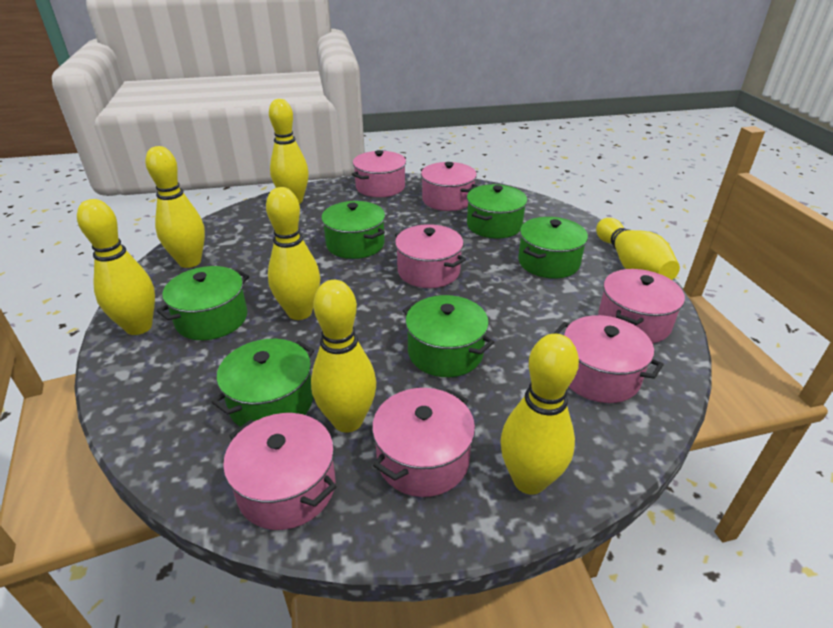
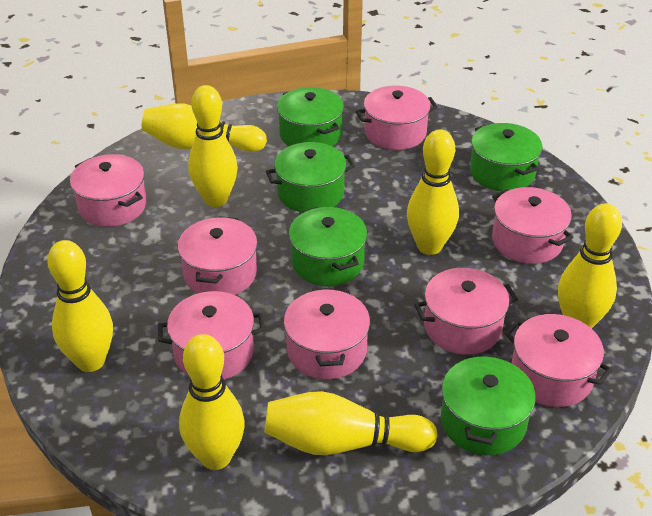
green pot: 6 -> 5
pink pot: 7 -> 8

